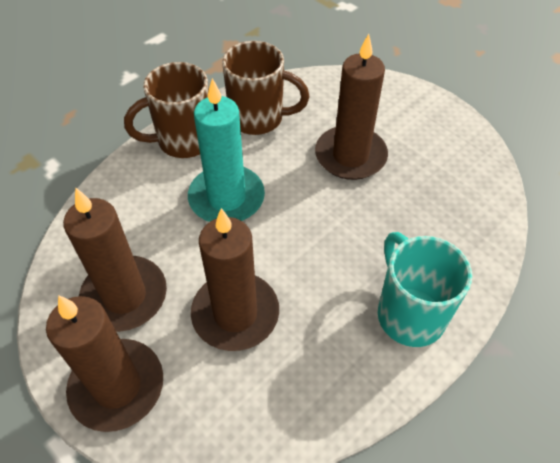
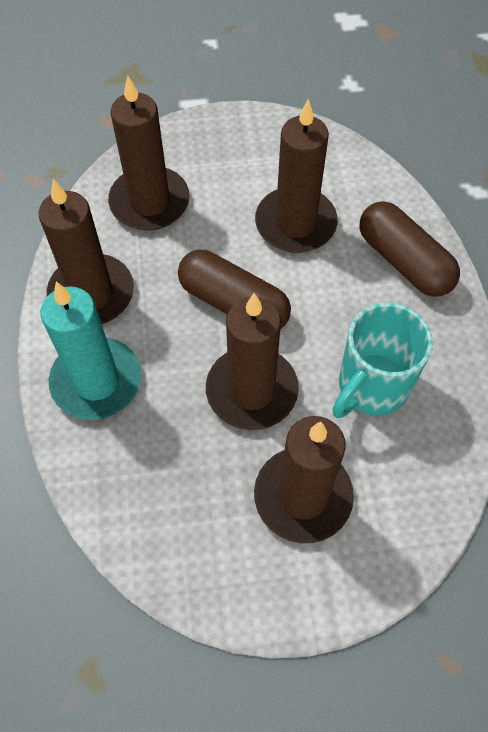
brown candle: 4 -> 5
brown capsule: 0 -> 2
brown mug: 2 -> 0

